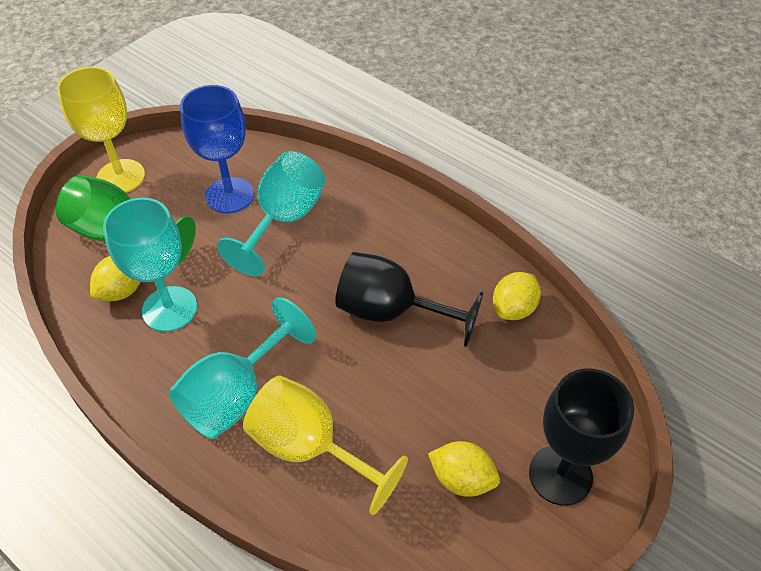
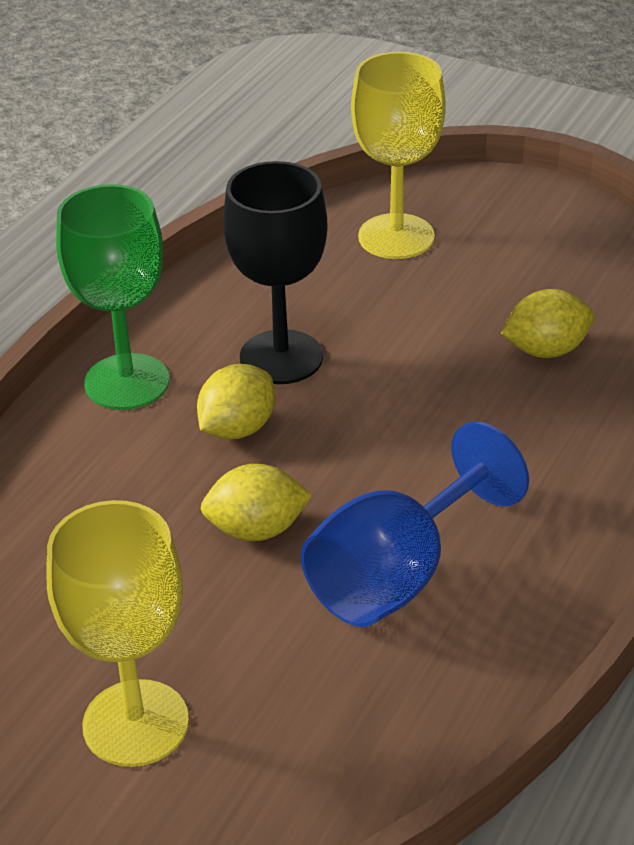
black goblet: 2 -> 1
turquoise goblet: 3 -> 0

